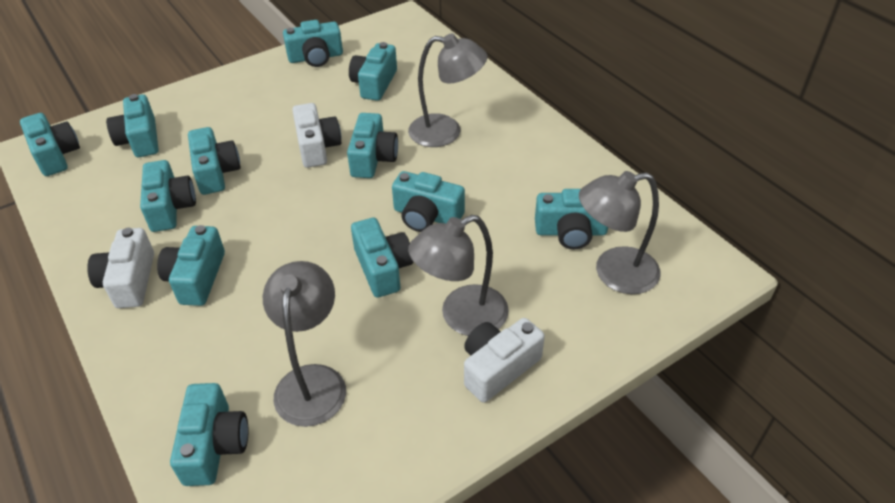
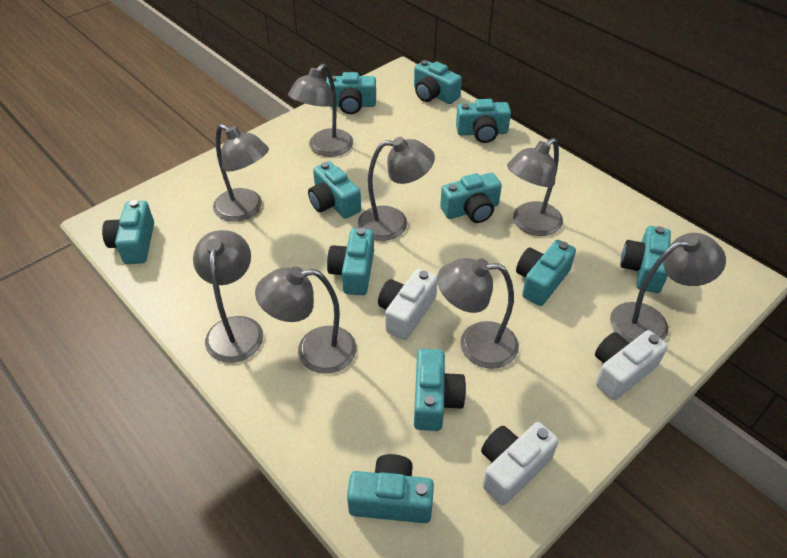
grey lamp: 4 -> 8
turquoise camera: 12 -> 11

